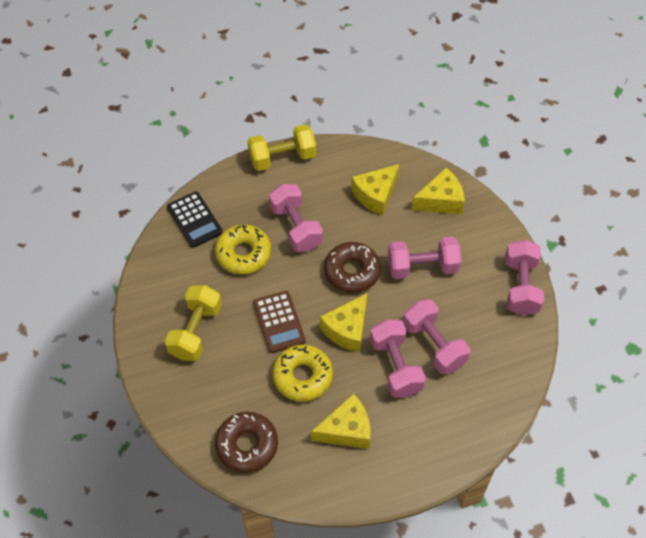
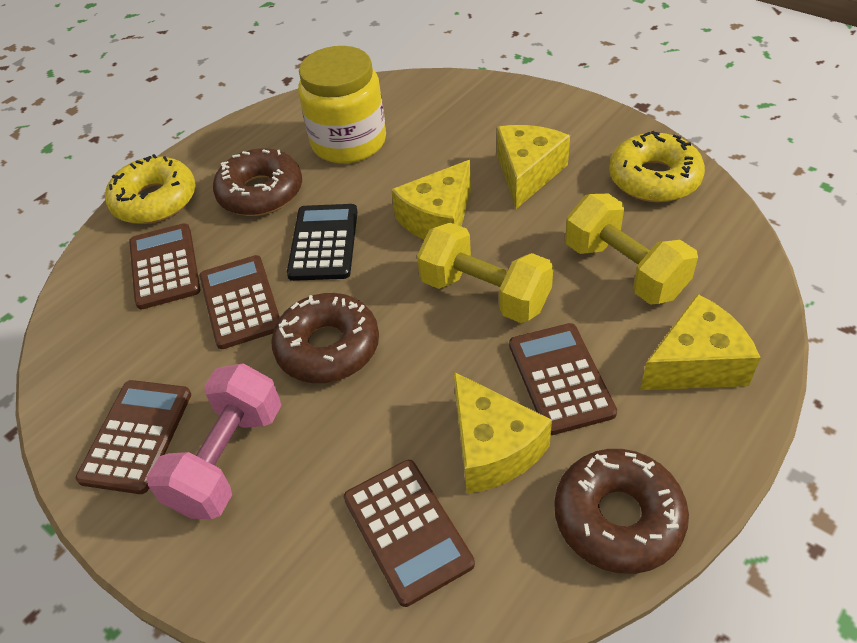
brown calculator: 1 -> 5
brown donut: 2 -> 3
pink dumbbell: 5 -> 1
yellow jar: 0 -> 1

